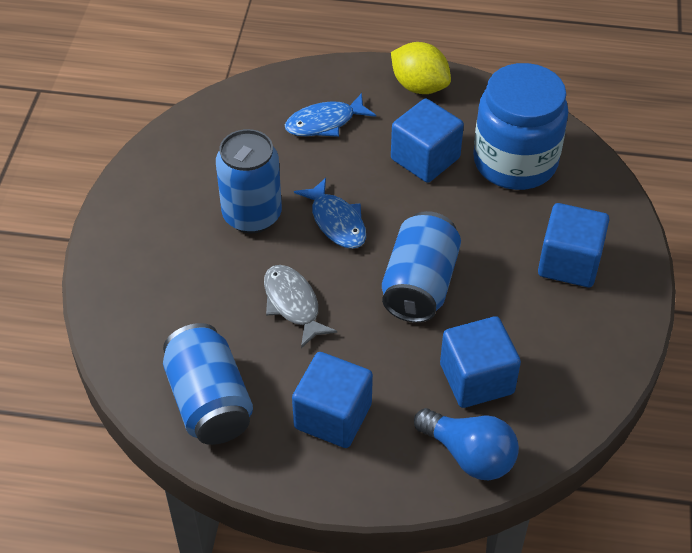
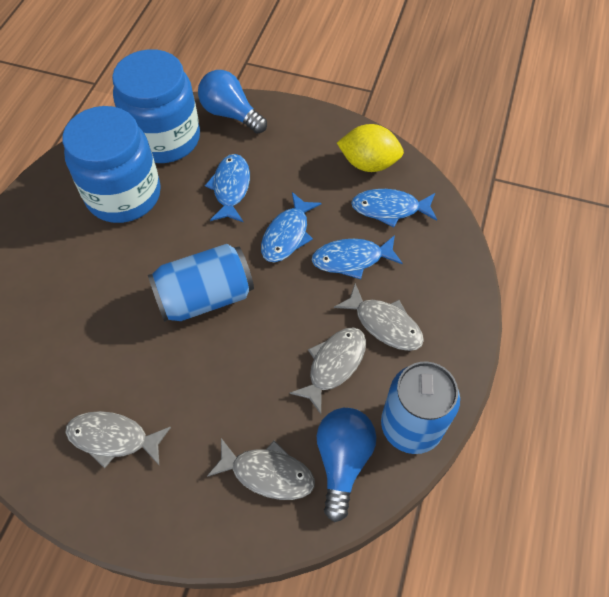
blue can: 3 -> 2
blue cube: 4 -> 0
blue fish: 2 -> 4
blue jar: 1 -> 2
blue light bulb: 1 -> 2
grey fish: 1 -> 4

